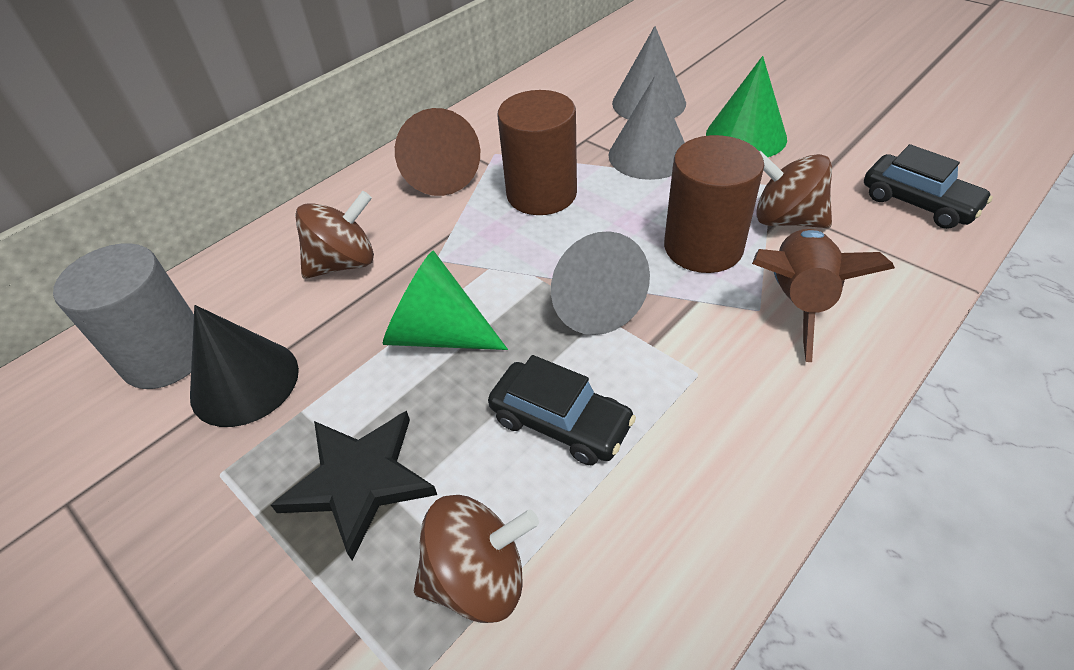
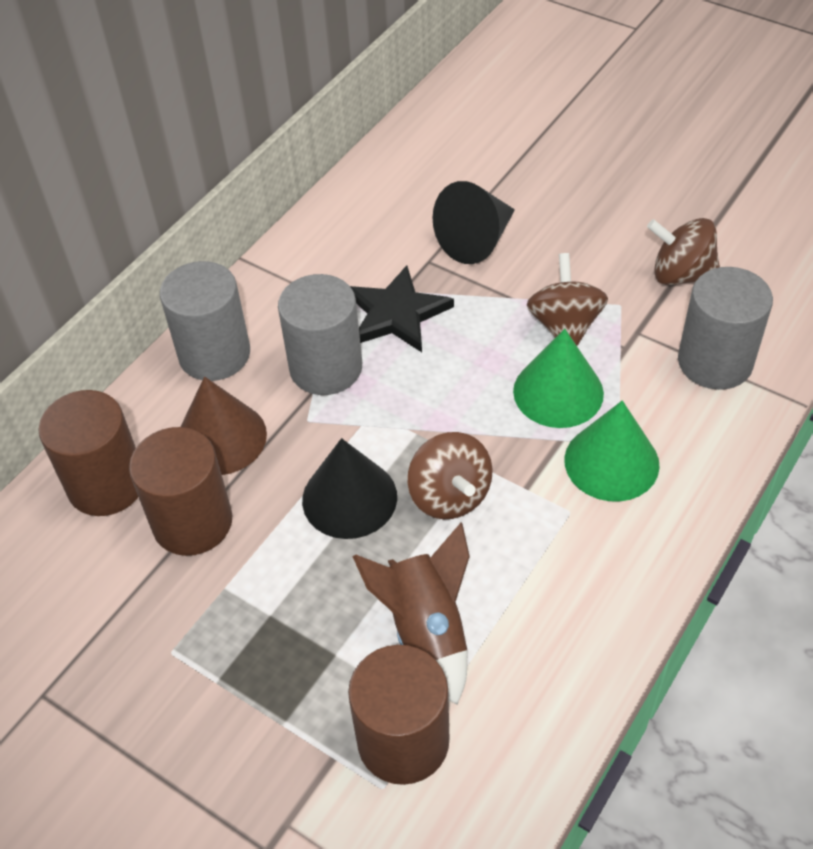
black car: 2 -> 0
black cone: 1 -> 2
brown cylinder: 2 -> 3
grey cone: 3 -> 0
grey cylinder: 1 -> 3

